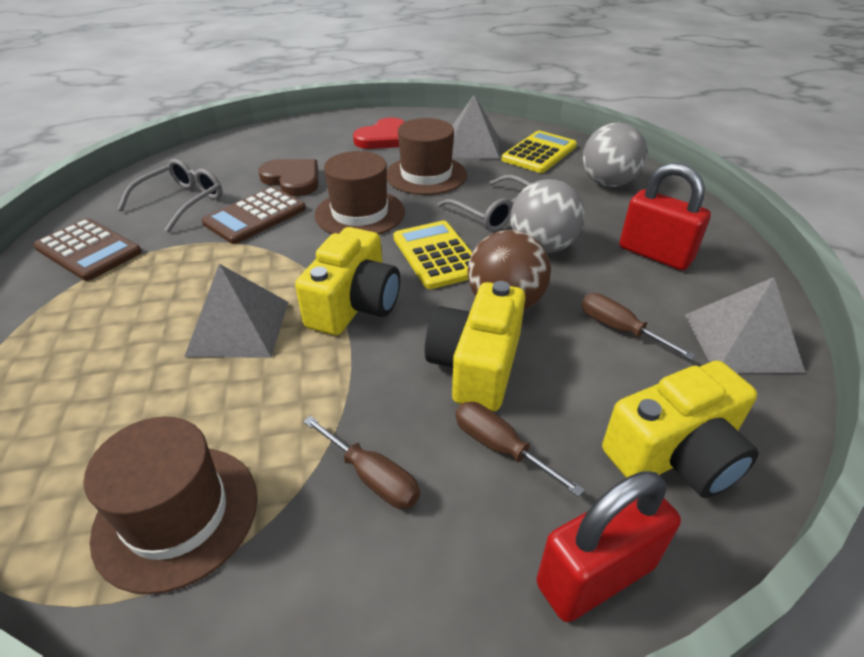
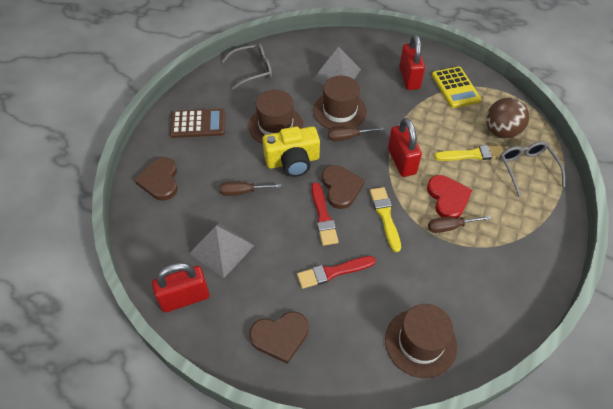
brown calculator: 2 -> 1
brown heart: 1 -> 3
grey ball: 2 -> 0
grey pyramid: 3 -> 2
red brush: 0 -> 2
red padlock: 2 -> 3
yellow brush: 0 -> 2
yellow calculator: 2 -> 1
yellow camera: 3 -> 1

